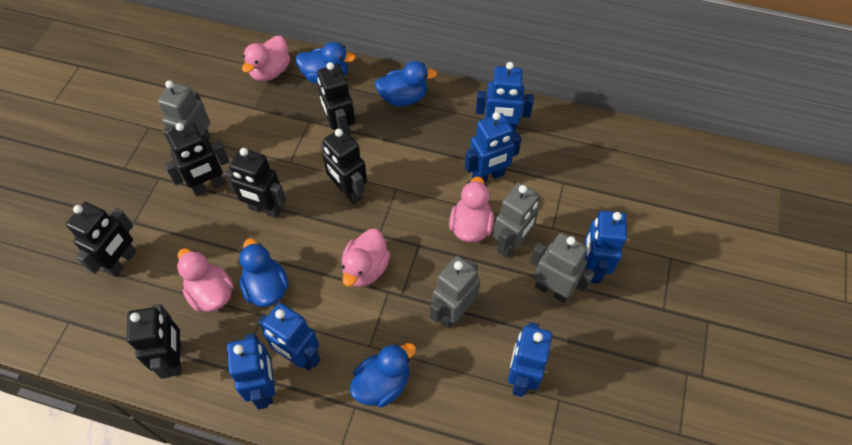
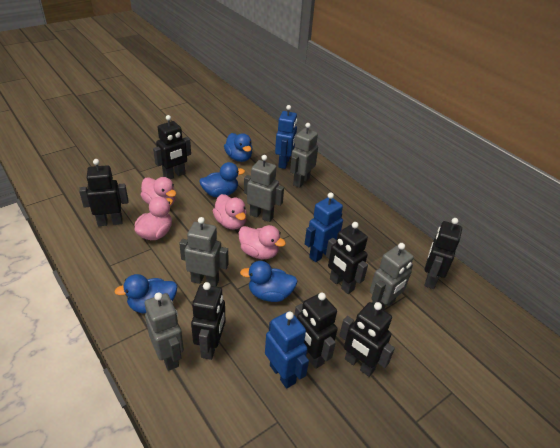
black robot: 6 -> 7
blue robot: 6 -> 3
grey robot: 4 -> 5

